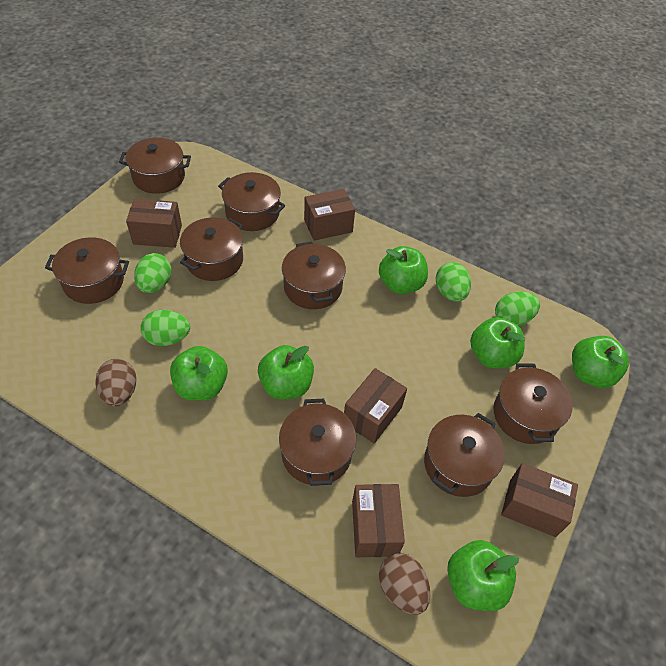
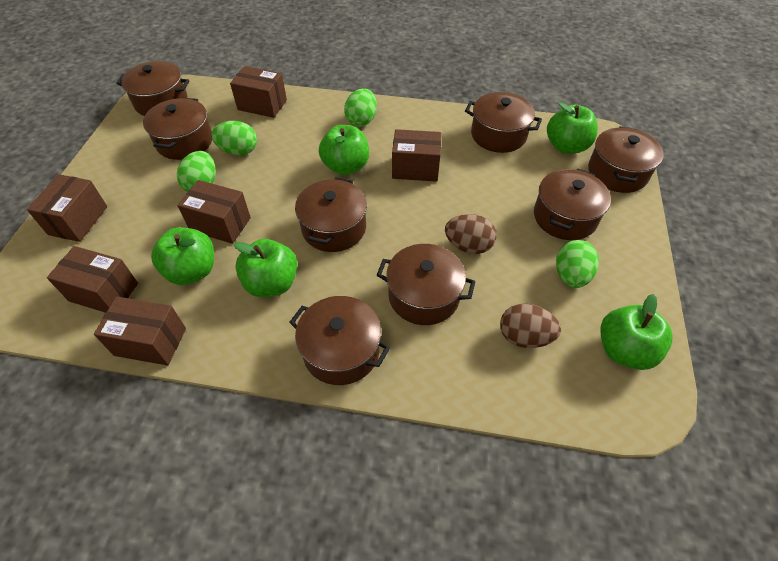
brown box: 5 -> 6
green apple: 6 -> 5

